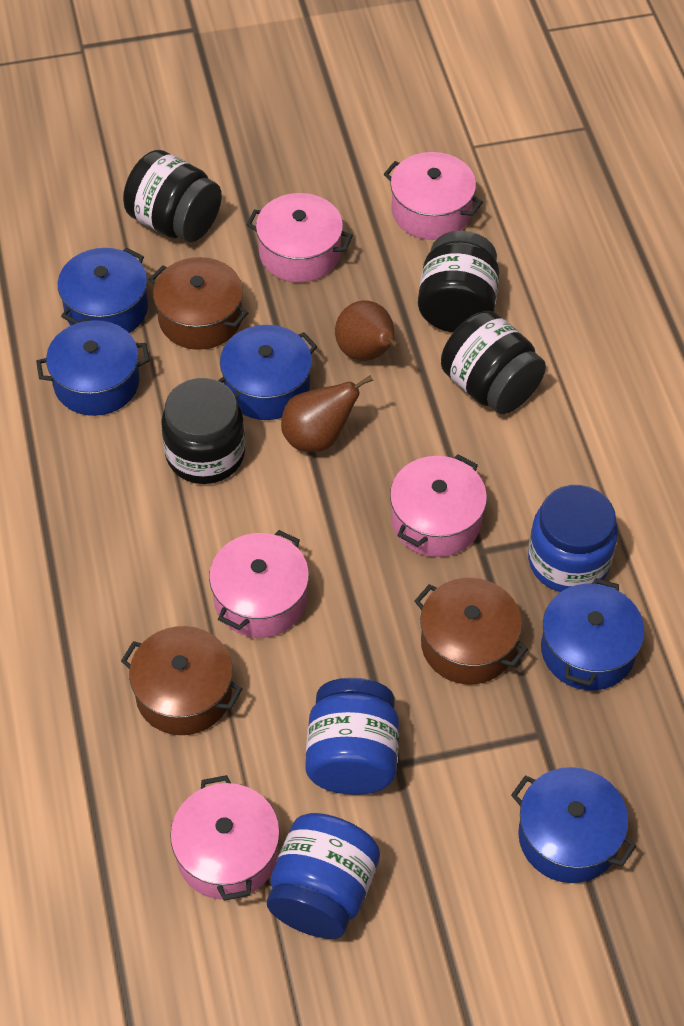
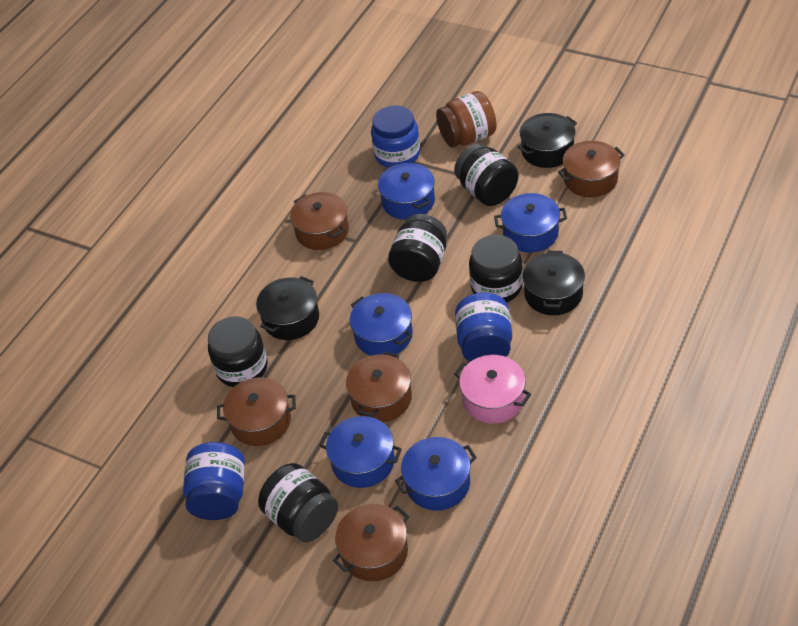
black jar: 4 -> 5
black pot: 0 -> 3
brown jar: 0 -> 1
brown pear: 2 -> 0
brown pot: 3 -> 5
pink pot: 5 -> 1

